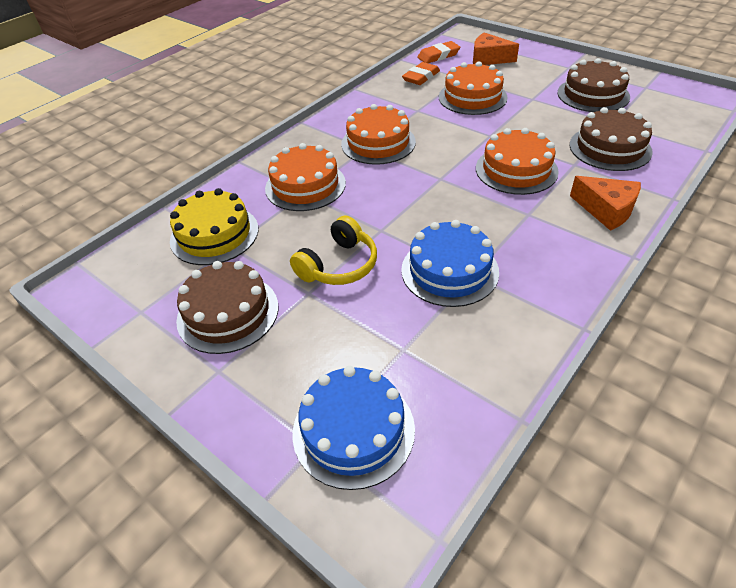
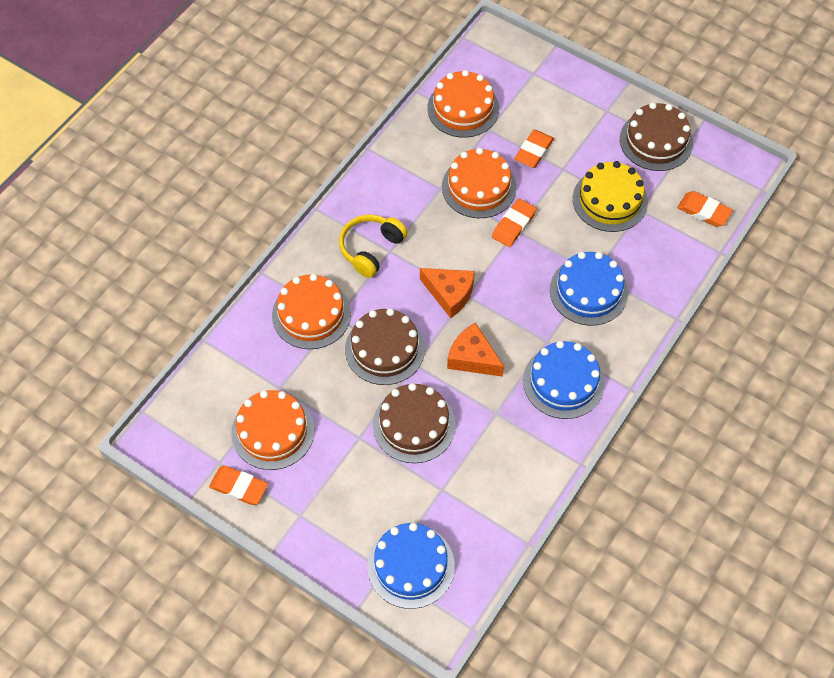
blue cake: 2 -> 3
orange eraser: 2 -> 4

